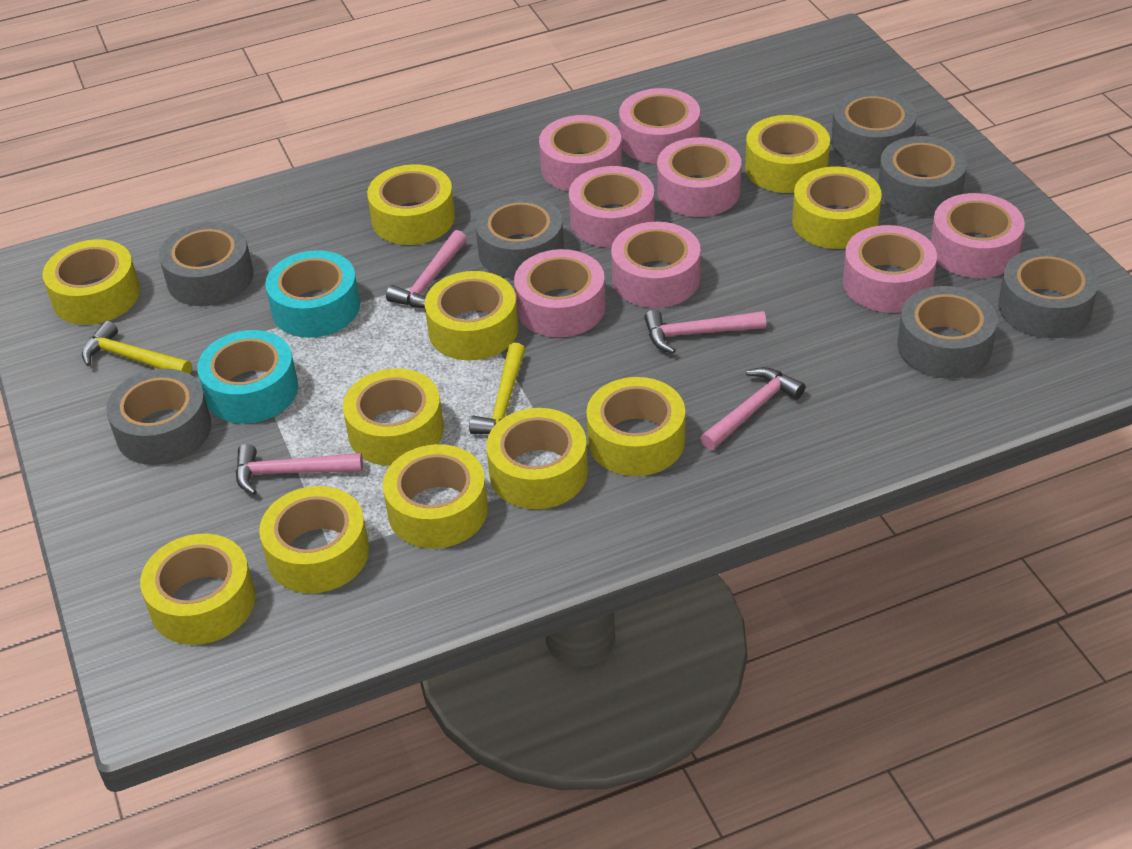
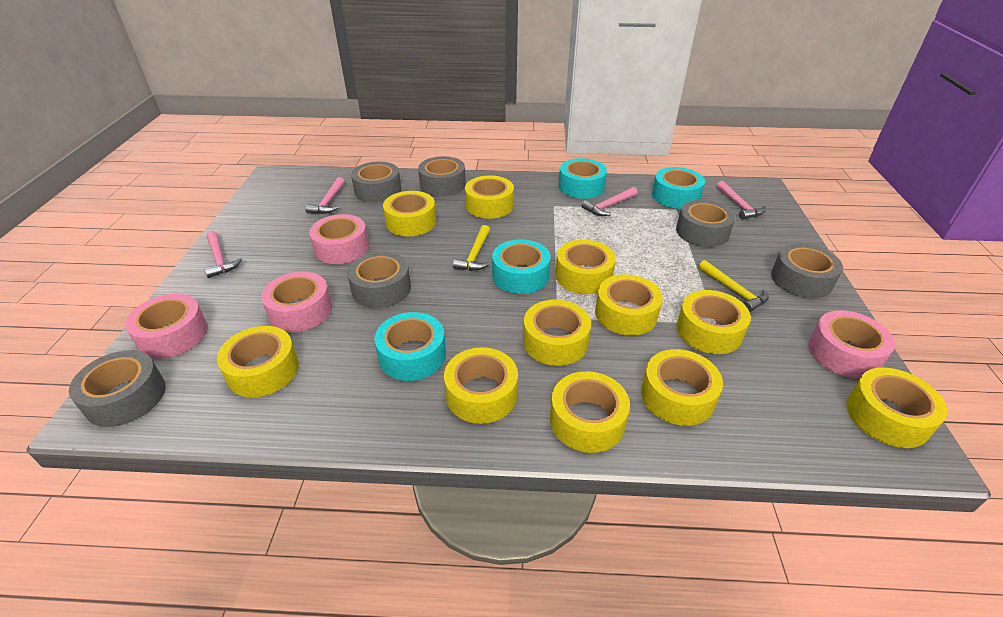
grey tape: 7 -> 6
pink tape: 8 -> 4
turquoise tape: 2 -> 4

